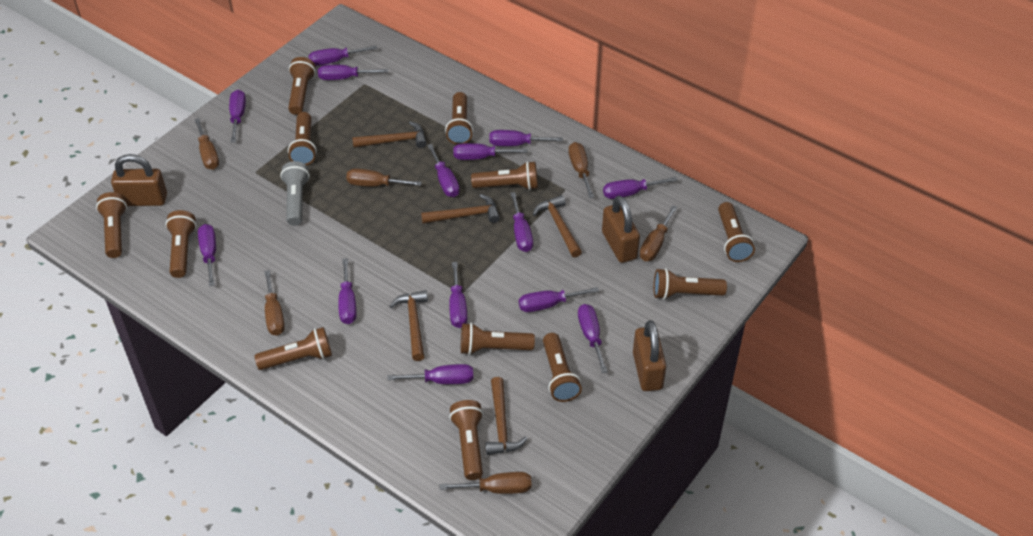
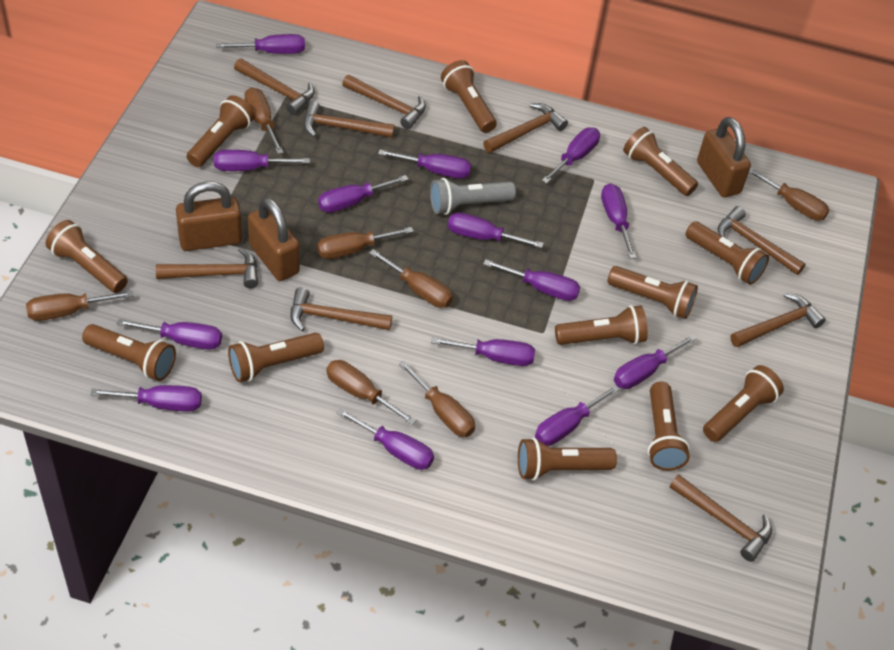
brown hammer: 5 -> 9
brown screwdriver: 6 -> 7

